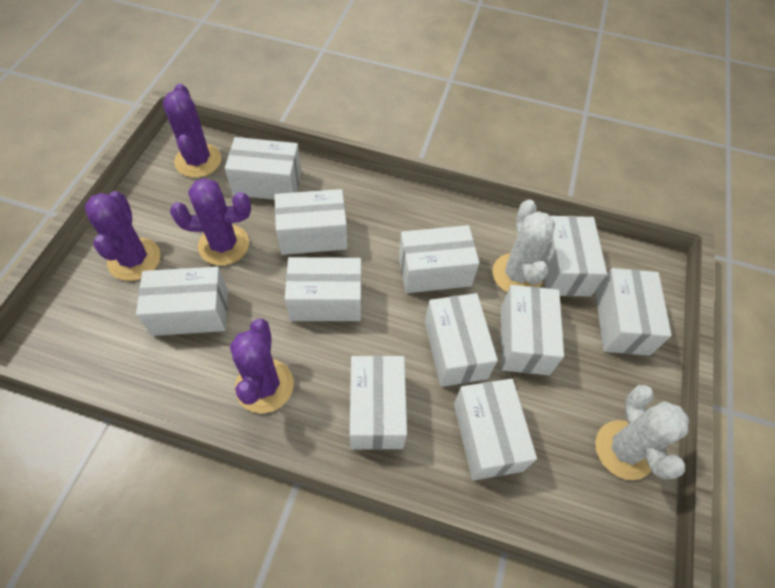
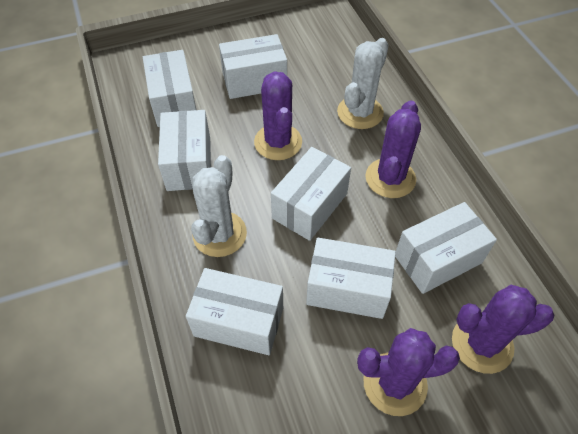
white box: 11 -> 7

